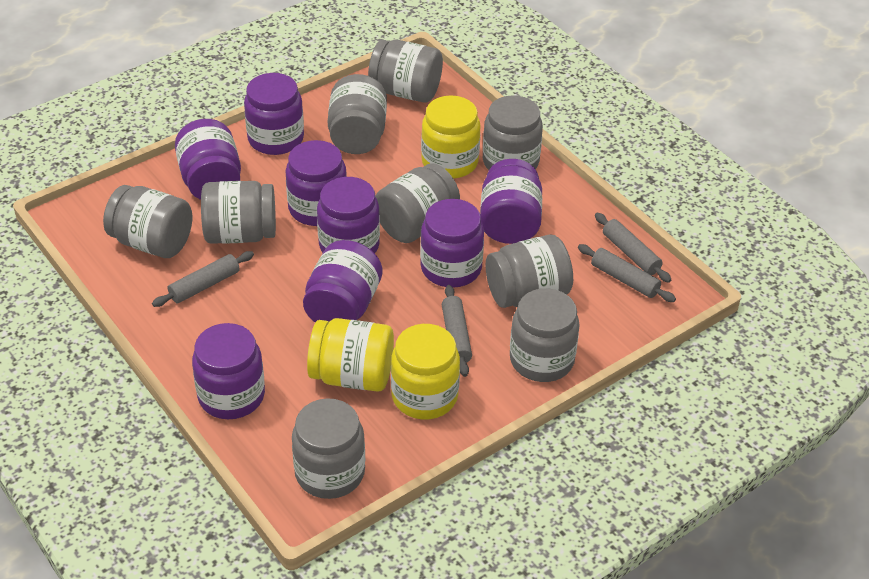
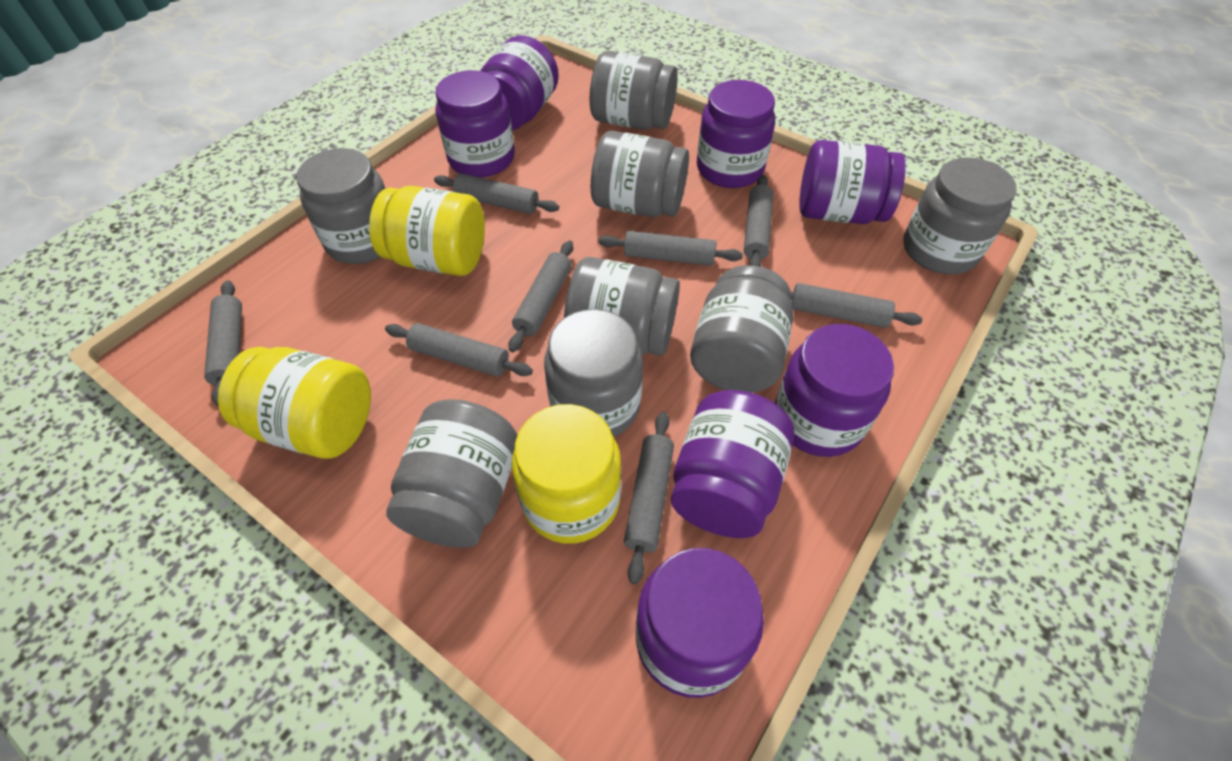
grey jar: 9 -> 8
grey rolling pin: 4 -> 8
purple jar: 8 -> 7

